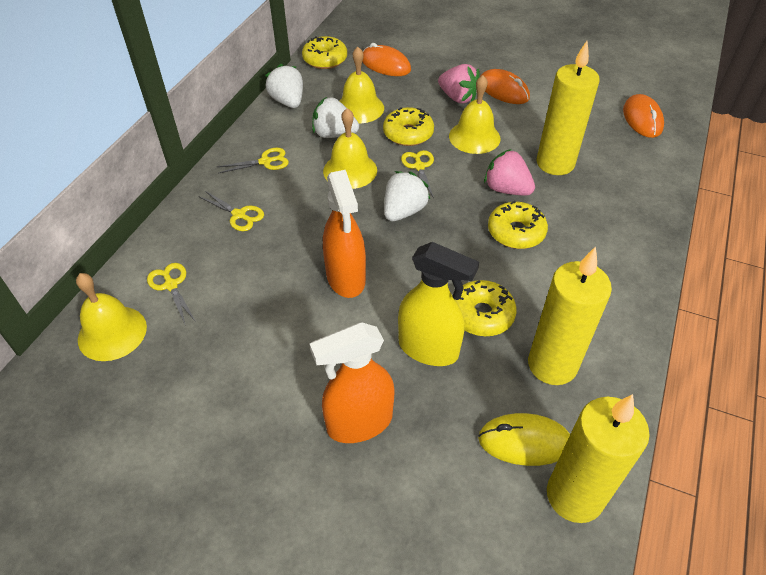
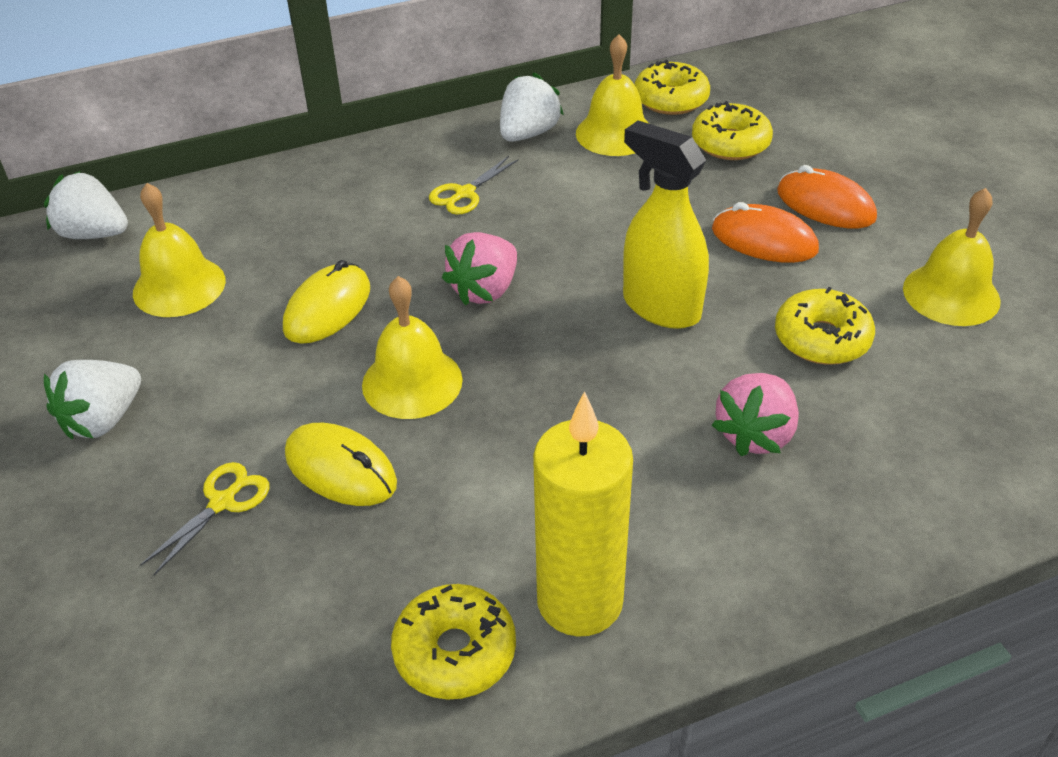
orange mouse: 3 -> 2
orange spray bottle: 2 -> 0
yellow candle: 3 -> 1
yellow mouse: 1 -> 2
yellow scissors: 4 -> 2

